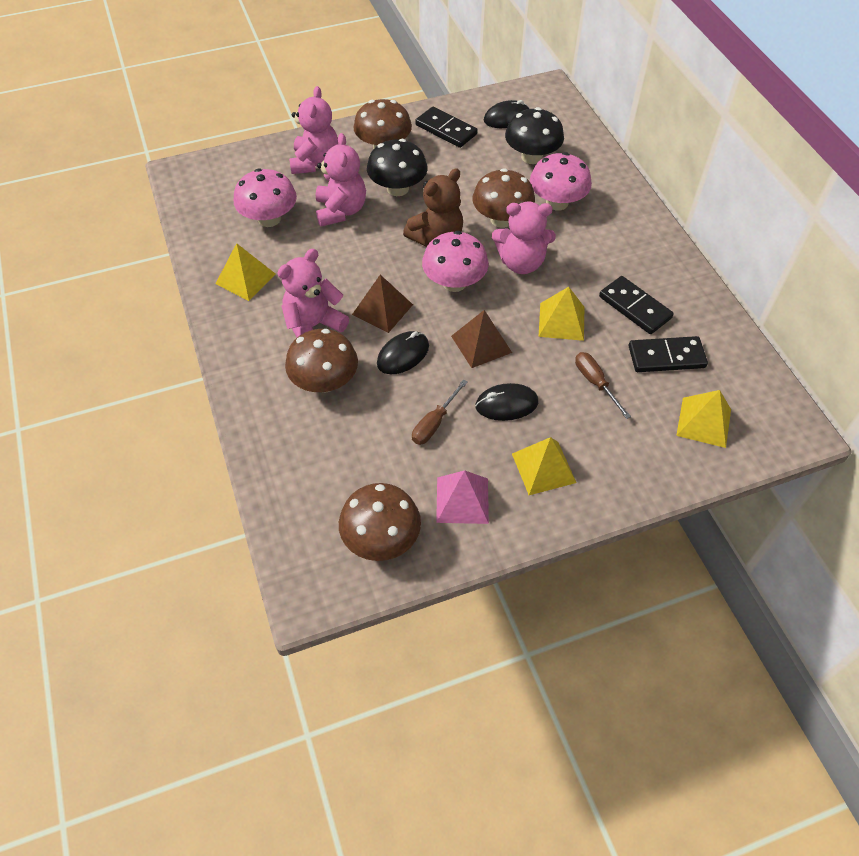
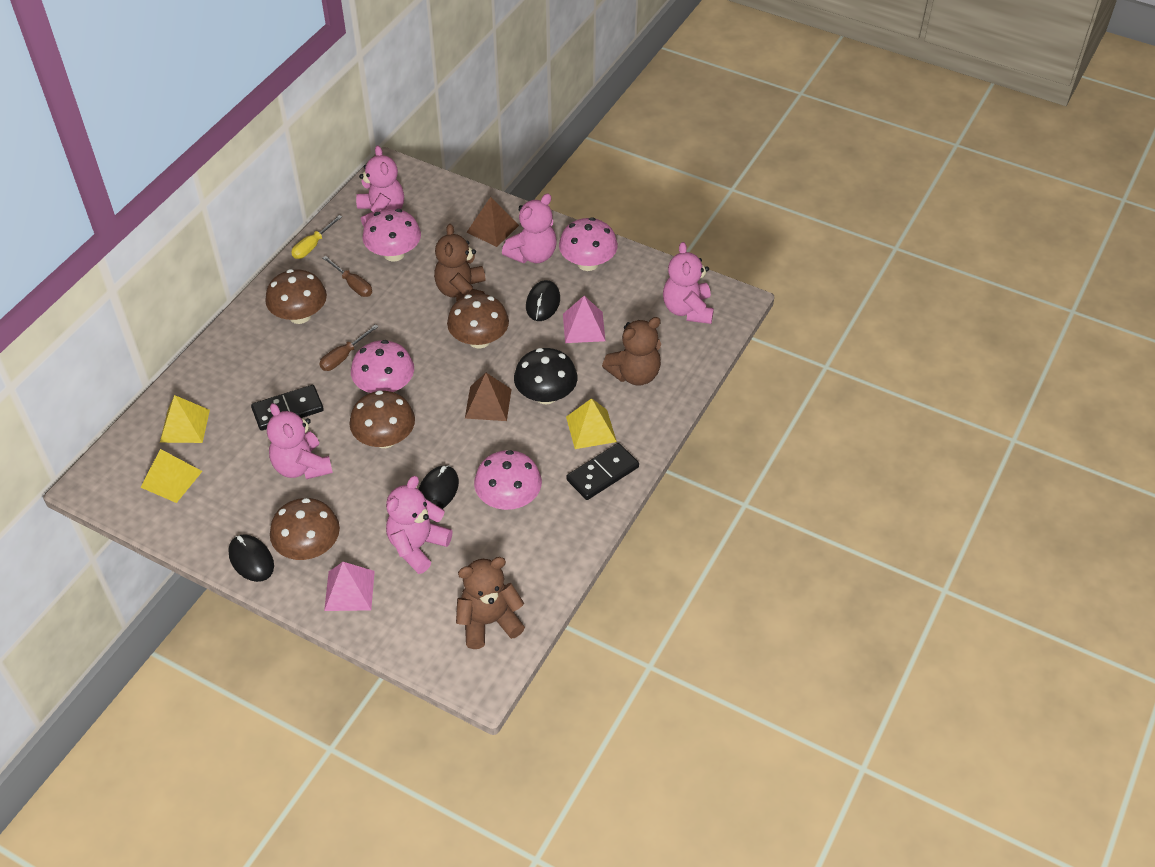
black domino: 3 -> 2
black mushroom: 2 -> 1
brown teddy bear: 1 -> 3
pink mushroom: 3 -> 4
pink pyramid: 1 -> 2
pink teddy bear: 4 -> 5
yellow pyramid: 4 -> 3
yellow screwdriver: 0 -> 1

